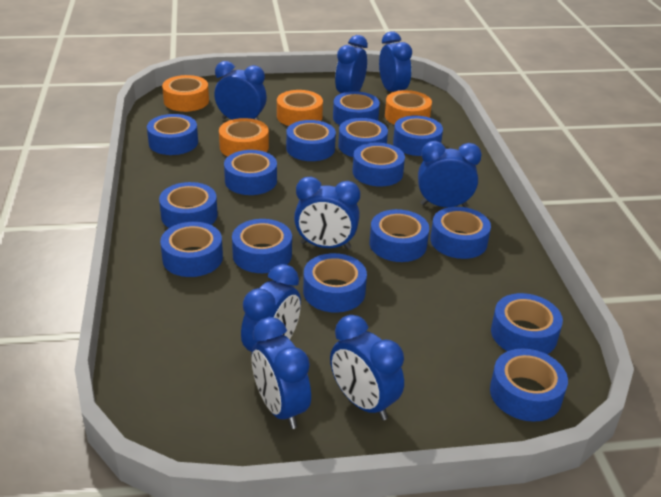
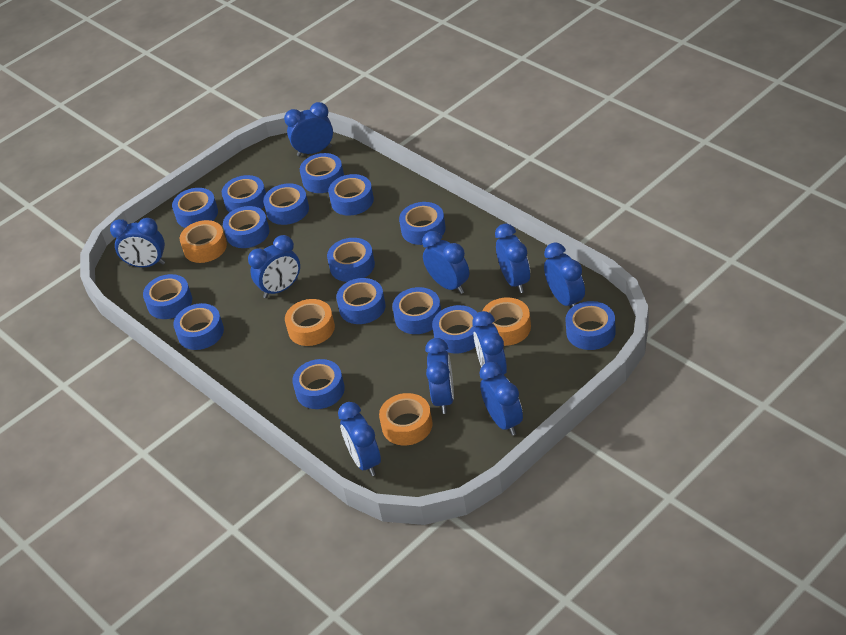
blue clock: 8 -> 10

